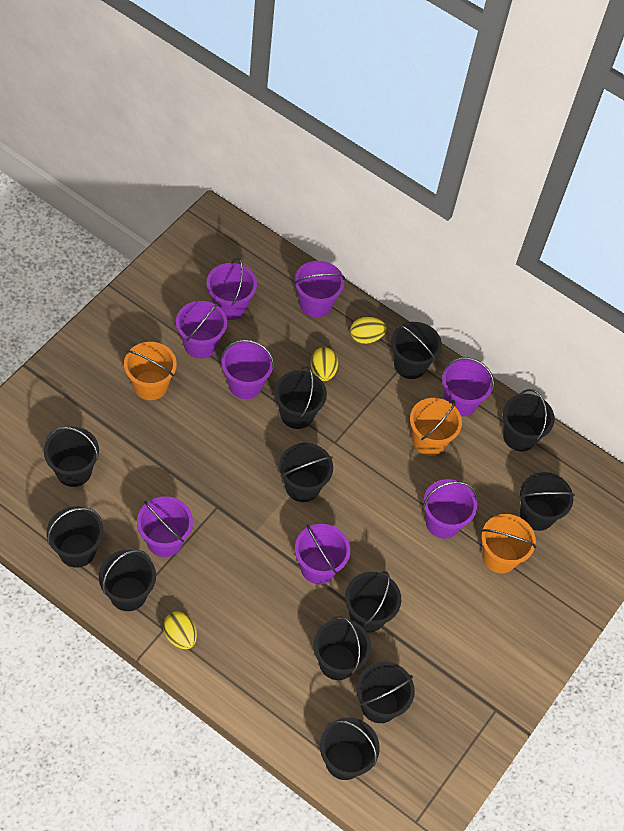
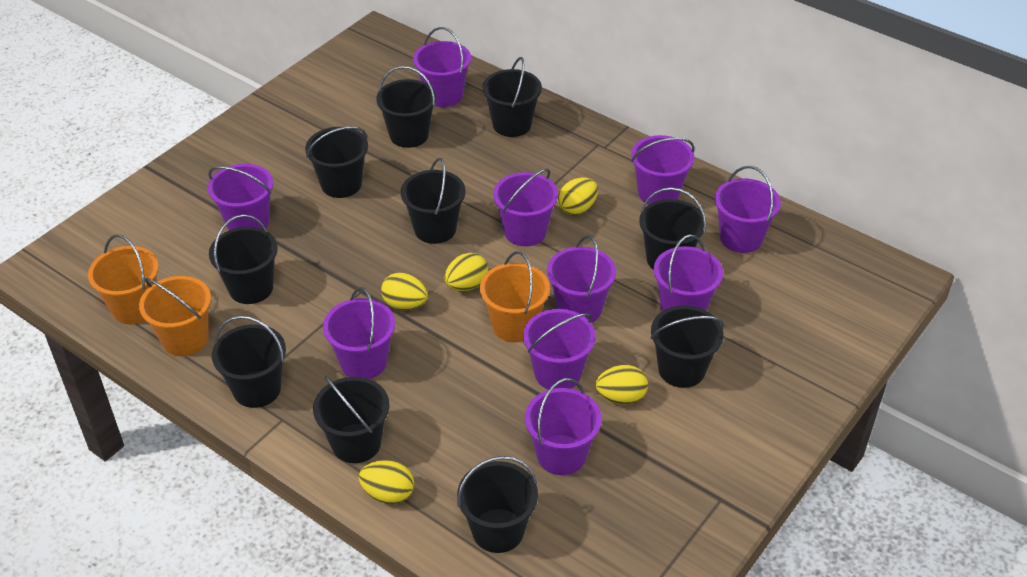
black bucket: 12 -> 10
purple bucket: 8 -> 10
yellow egg: 3 -> 5

